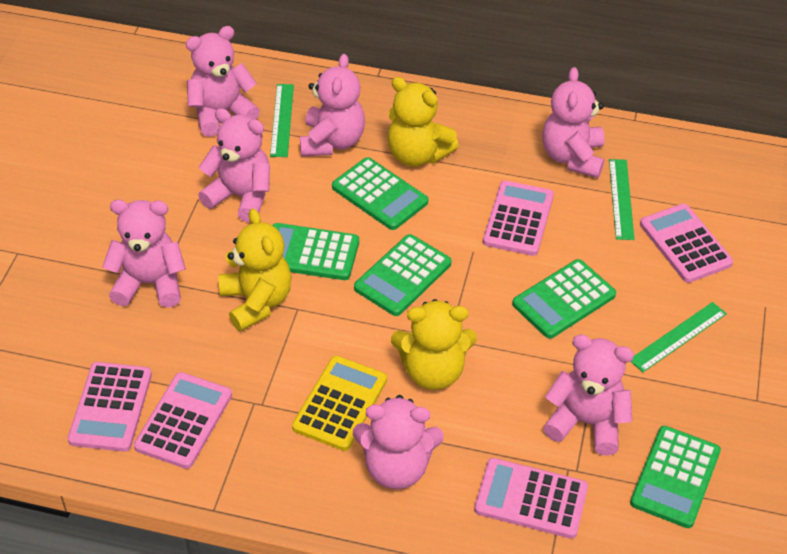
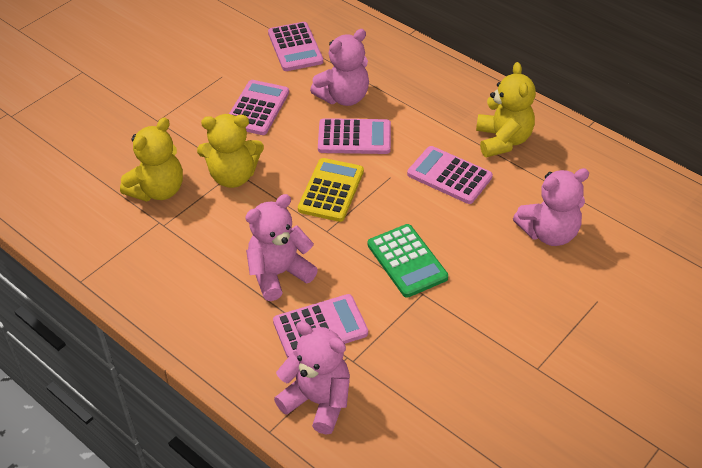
green calculator: 5 -> 1
green ruler: 3 -> 0
pink teddy bear: 7 -> 4

